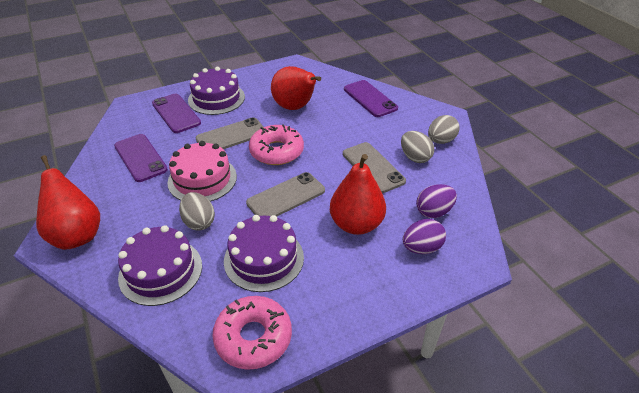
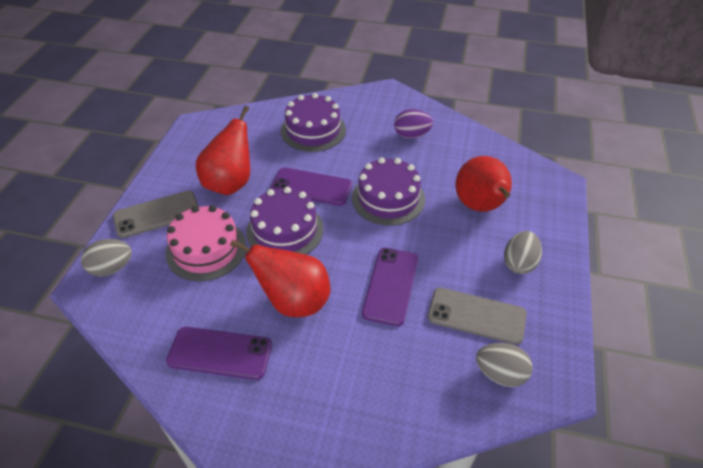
grey phone: 3 -> 2
pink donut: 2 -> 0
purple egg: 2 -> 1

